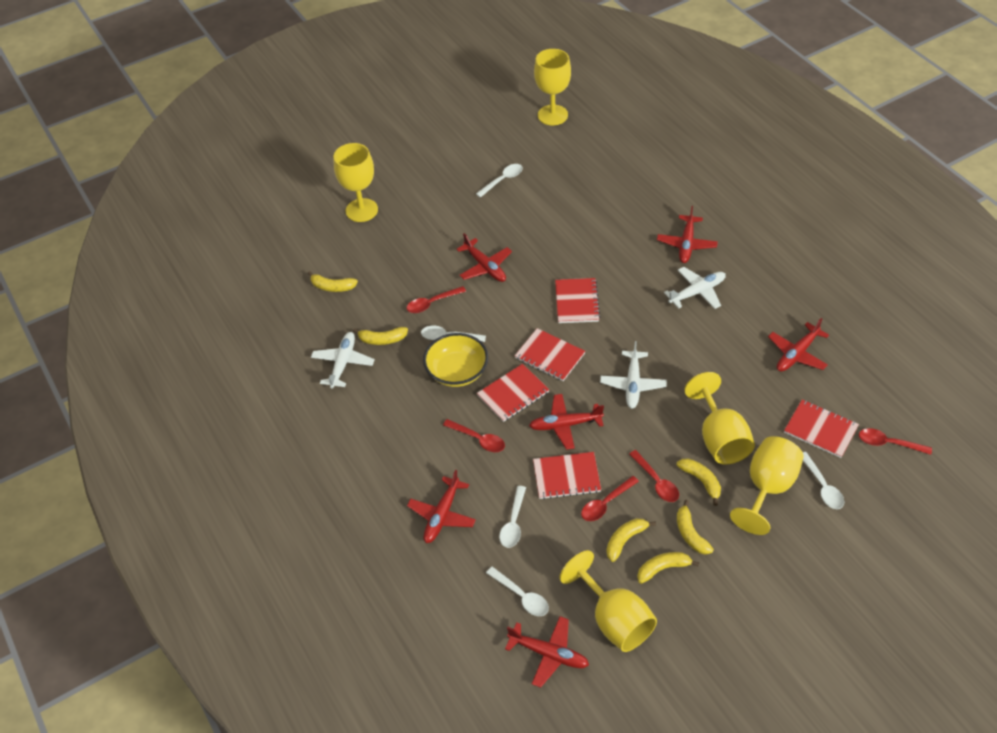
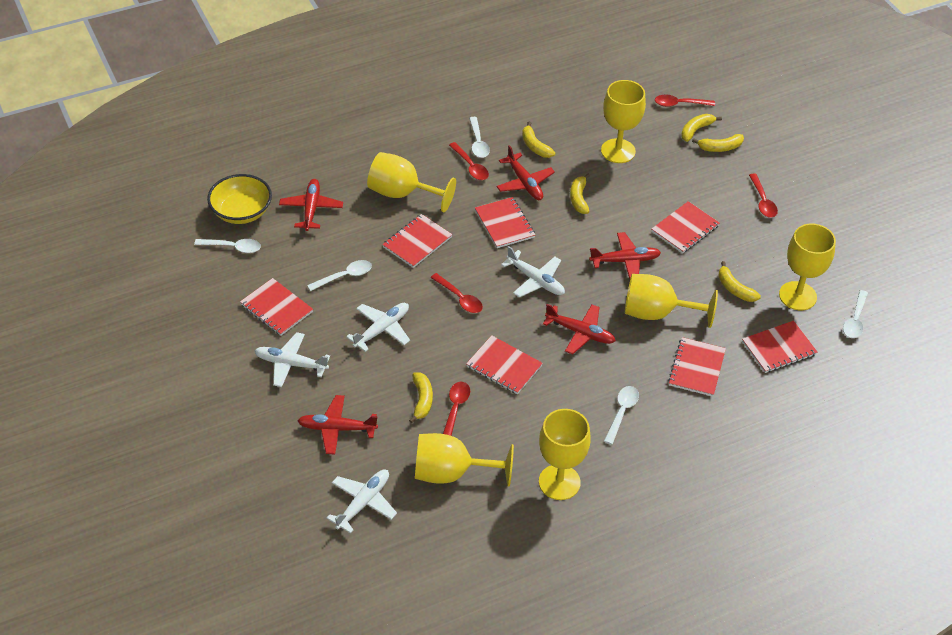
red notebook: 5 -> 7
red plane: 6 -> 5
white plane: 3 -> 4
yellow goblet: 5 -> 6

